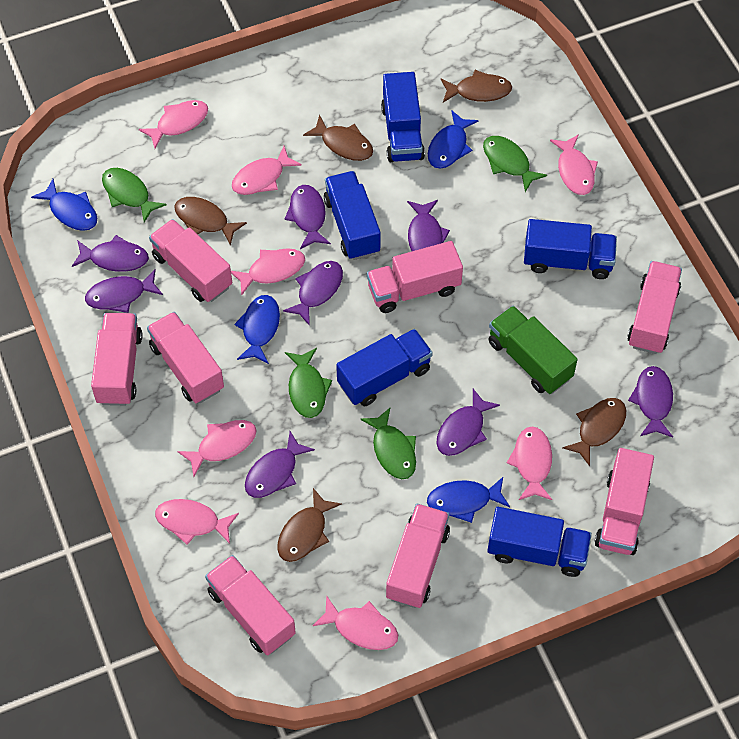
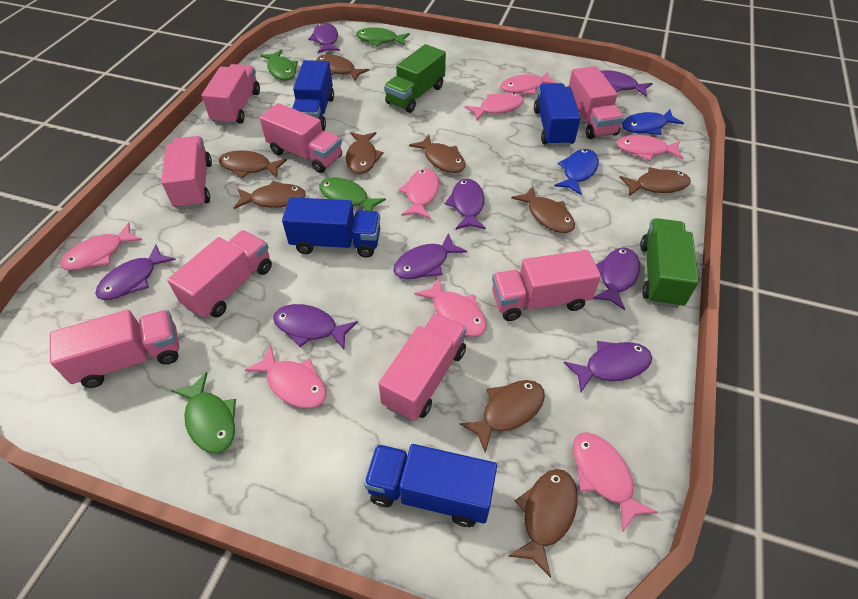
blue fish: 4 -> 2
blue truck: 5 -> 4
brown fish: 5 -> 9
green truck: 1 -> 2

